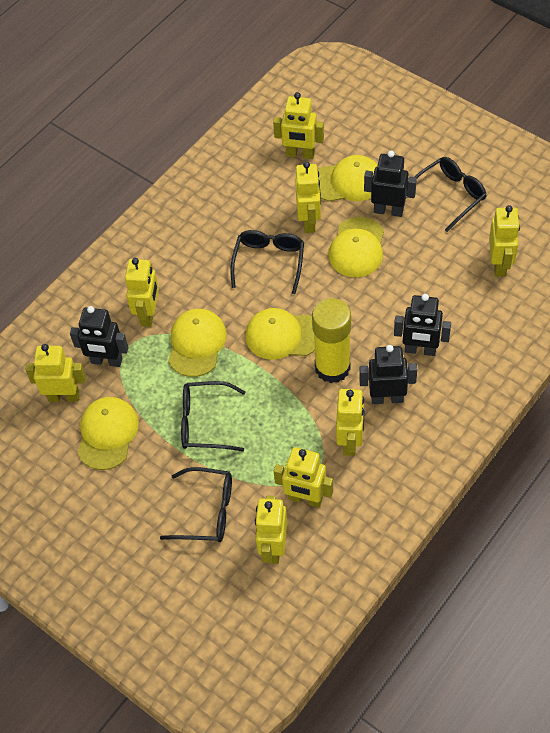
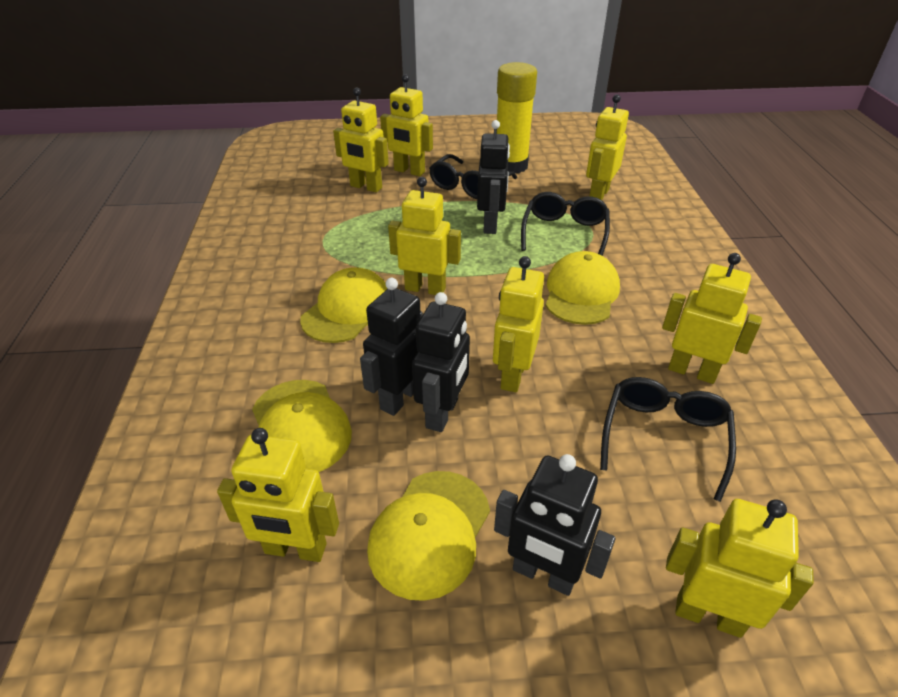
black glasses: 4 -> 3
yellow cap: 5 -> 4

